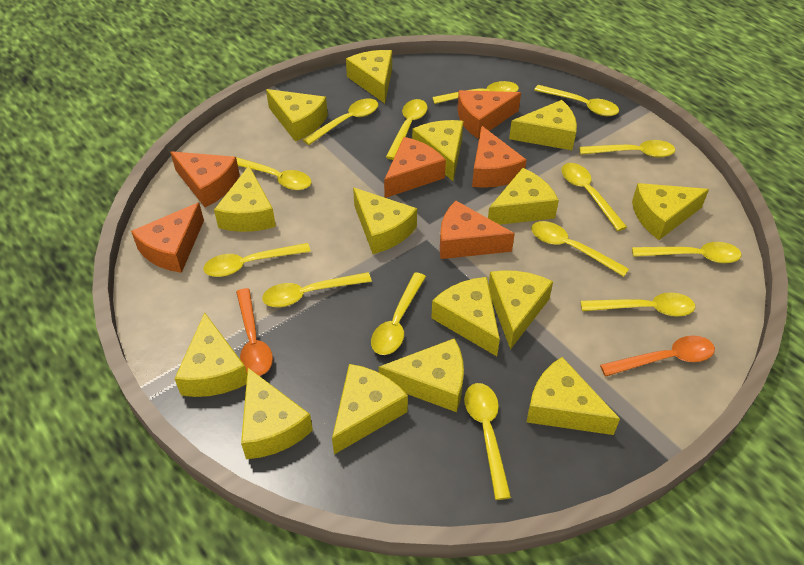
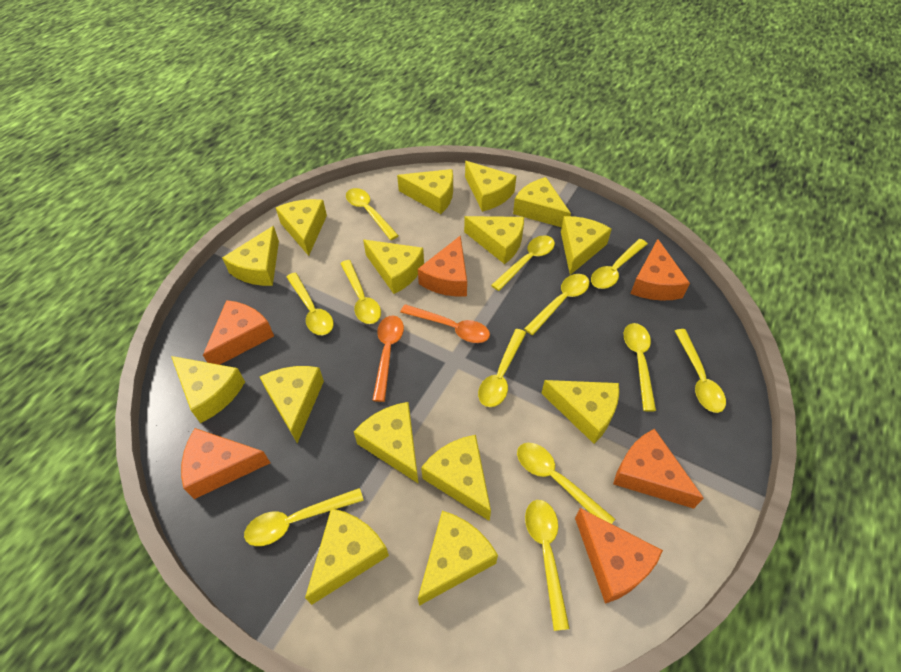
yellow spoon: 14 -> 12

